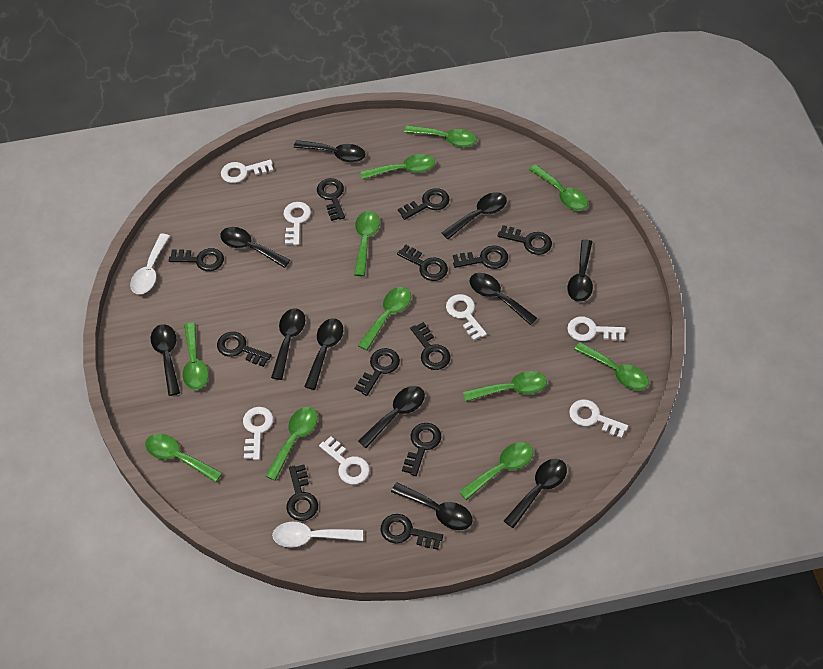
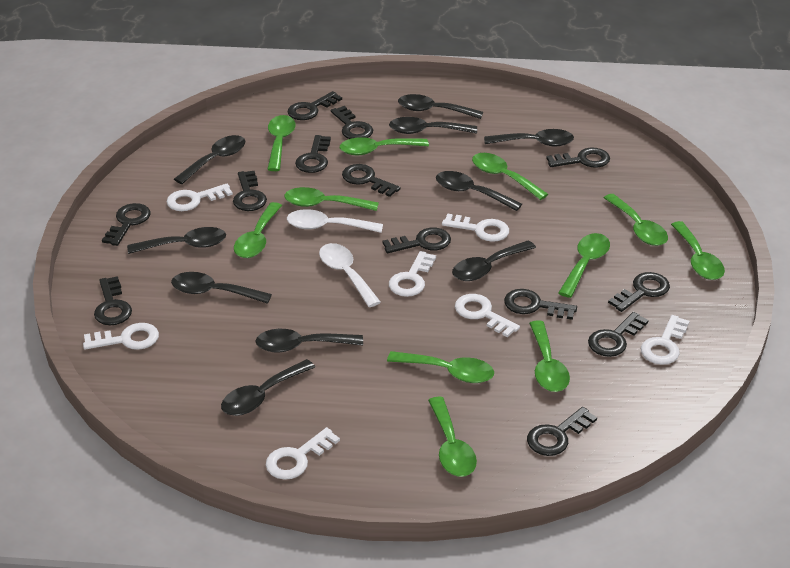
black key: 12 -> 13
black spoon: 11 -> 10

